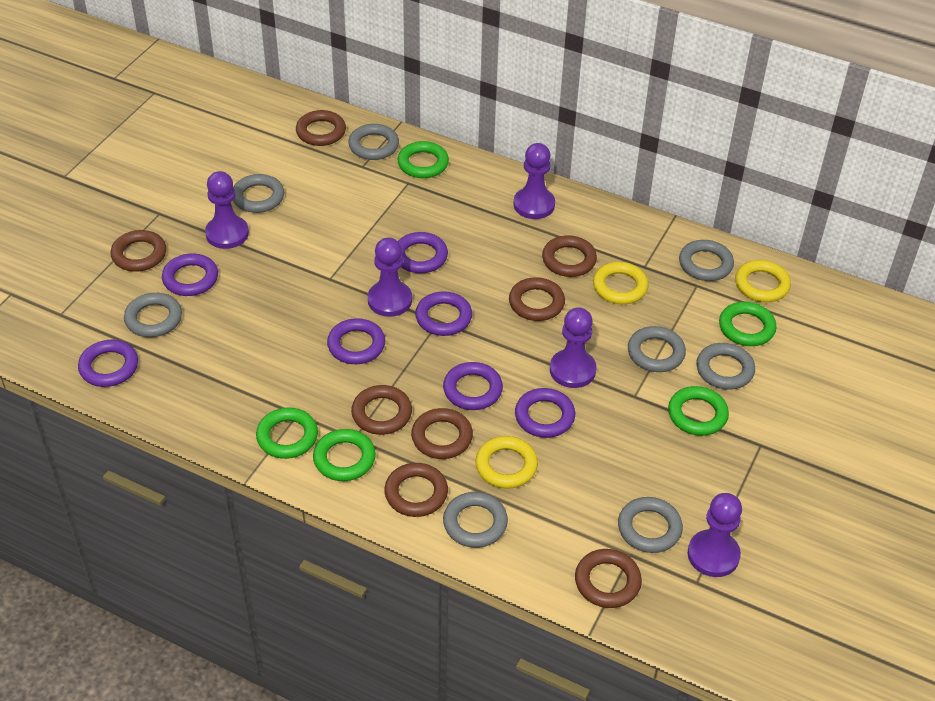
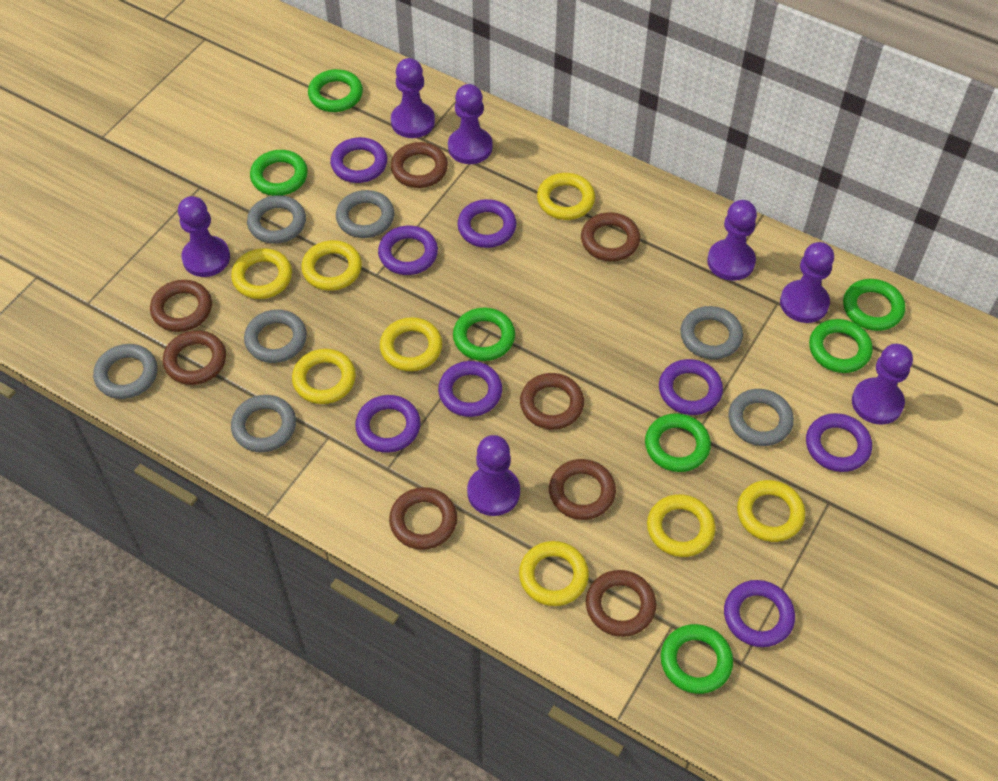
green ring: 5 -> 7
grey ring: 8 -> 7
purple pawn: 5 -> 7
purple ring: 7 -> 8
yellow ring: 3 -> 8

